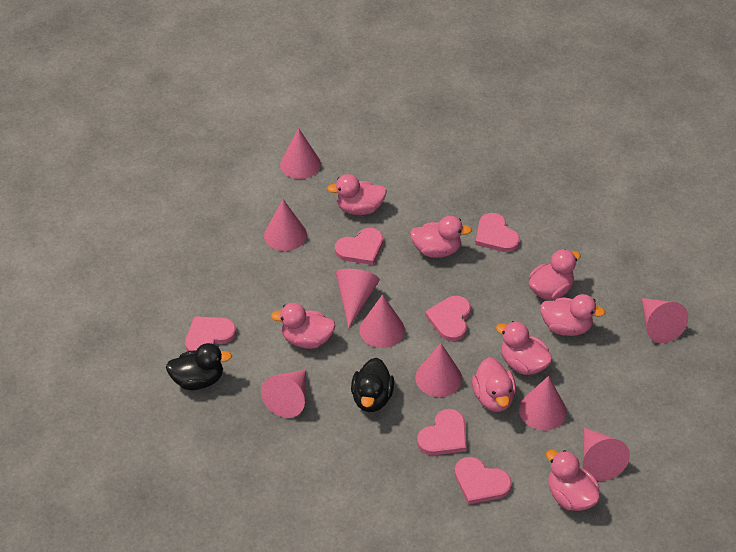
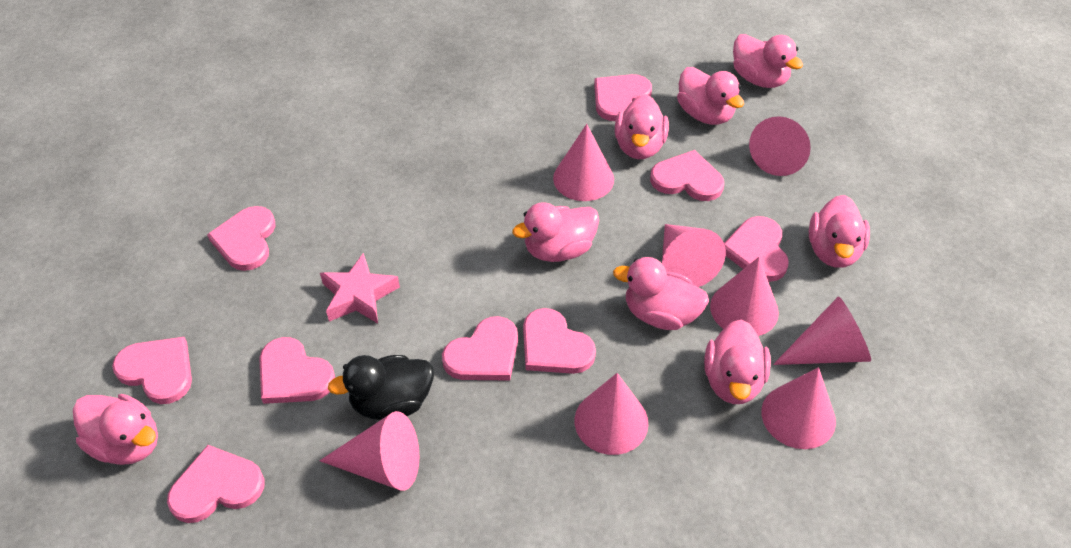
black duck: 2 -> 1
pink cone: 9 -> 8
pink heart: 6 -> 9
pink star: 0 -> 1

